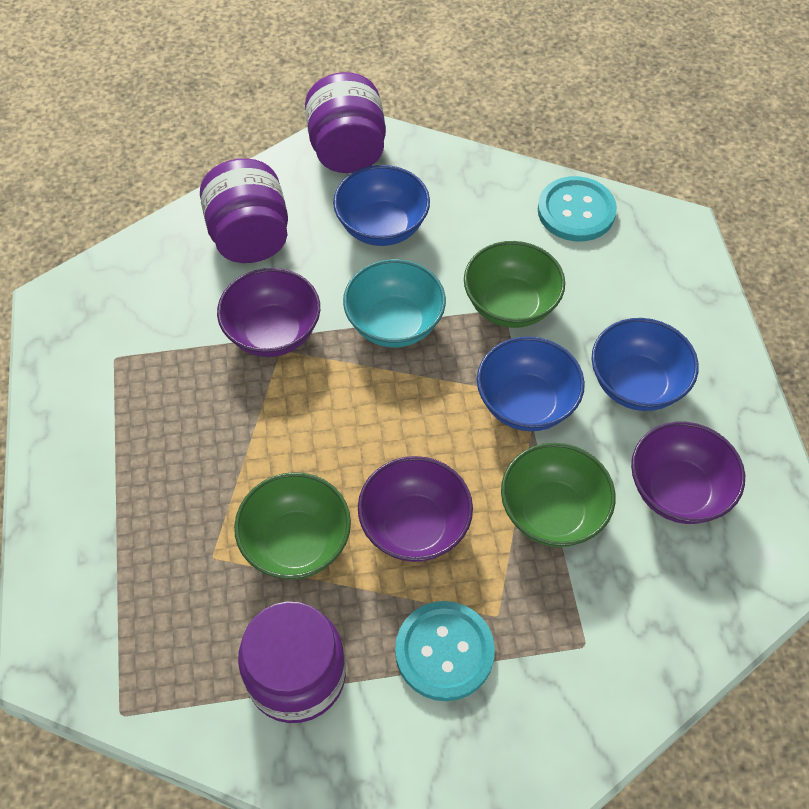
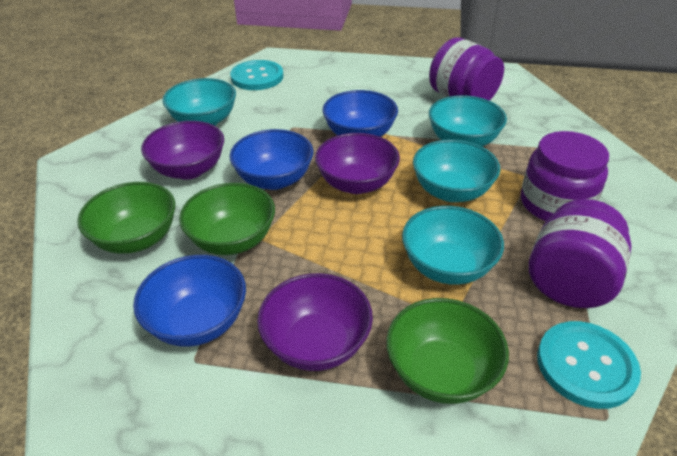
turquoise bowl: 1 -> 4

